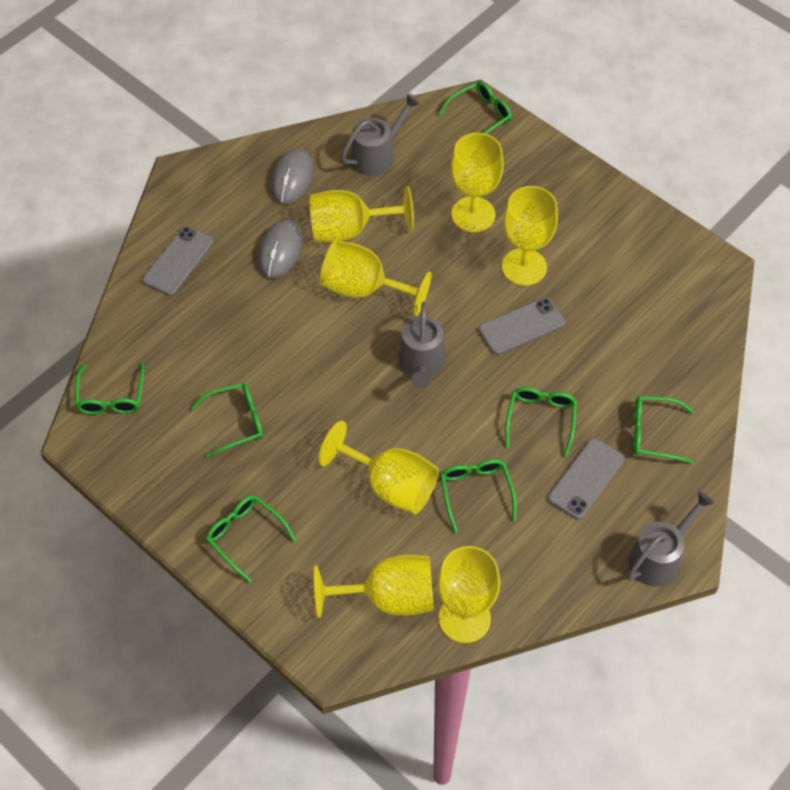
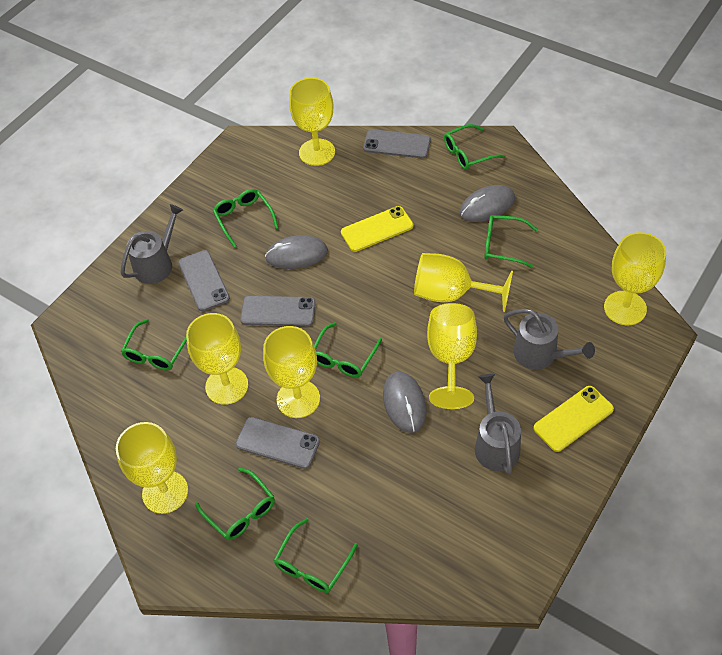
grey mouse: 2 -> 3
grey phone: 3 -> 4
yellow phone: 0 -> 2

